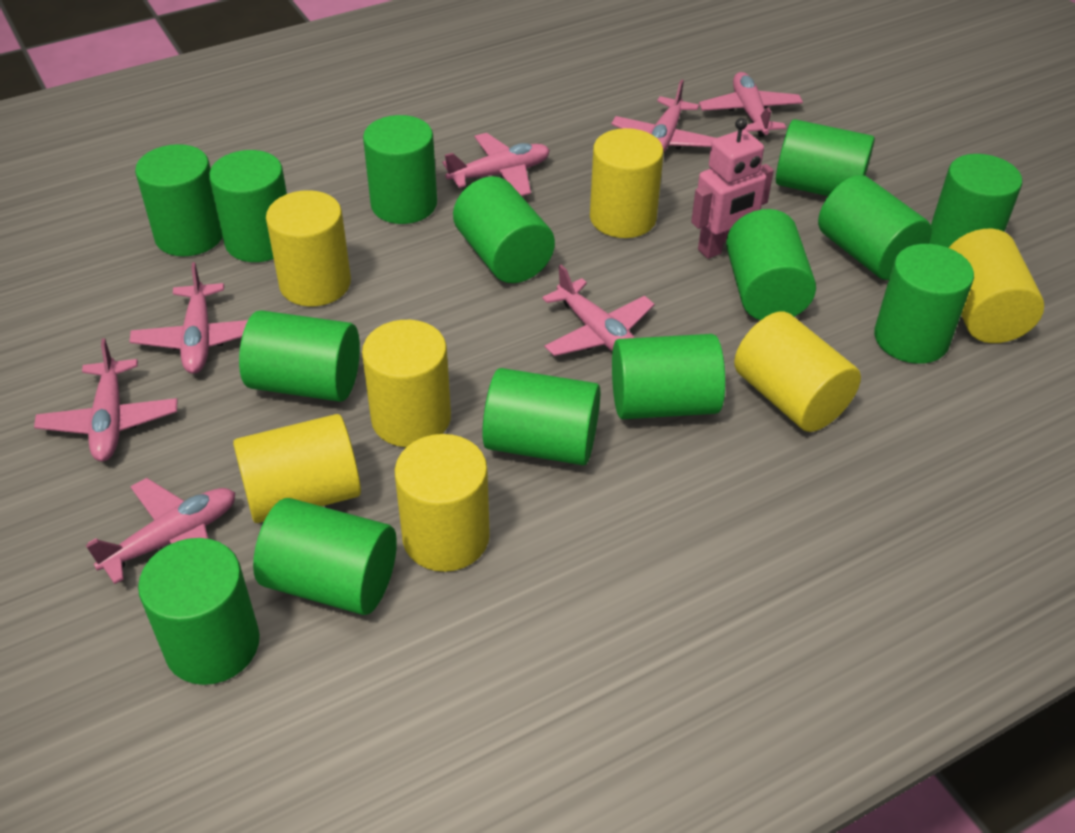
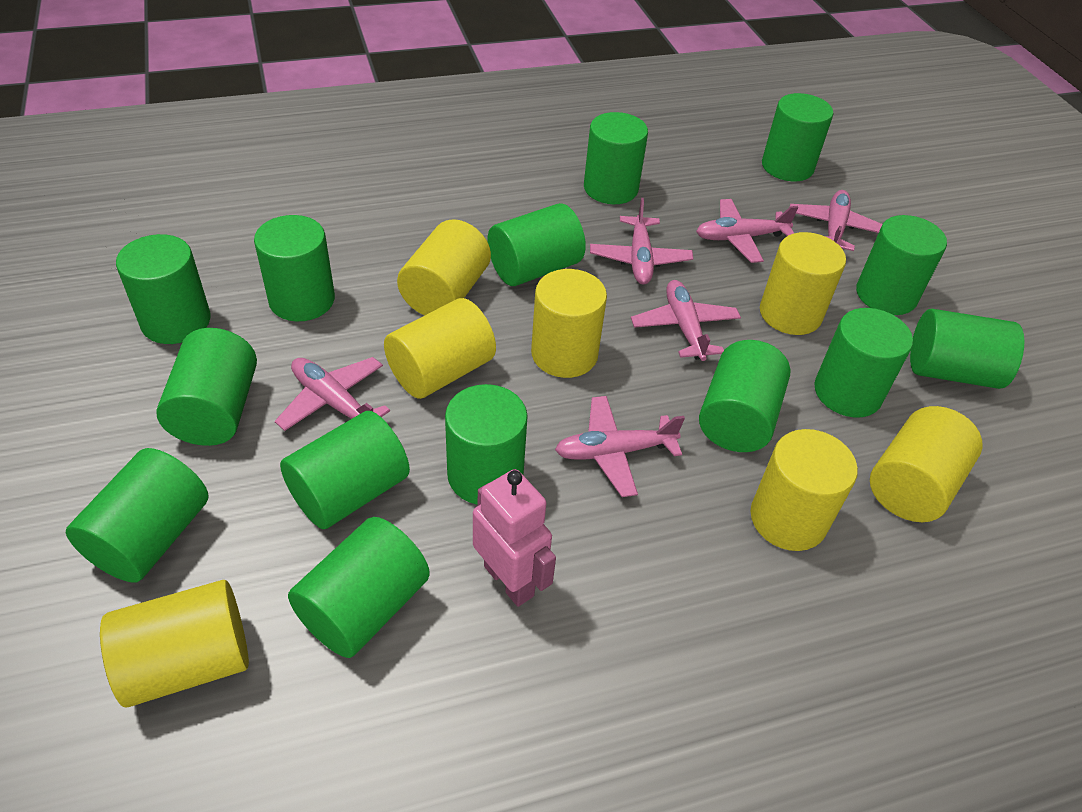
pink plane: 7 -> 6

